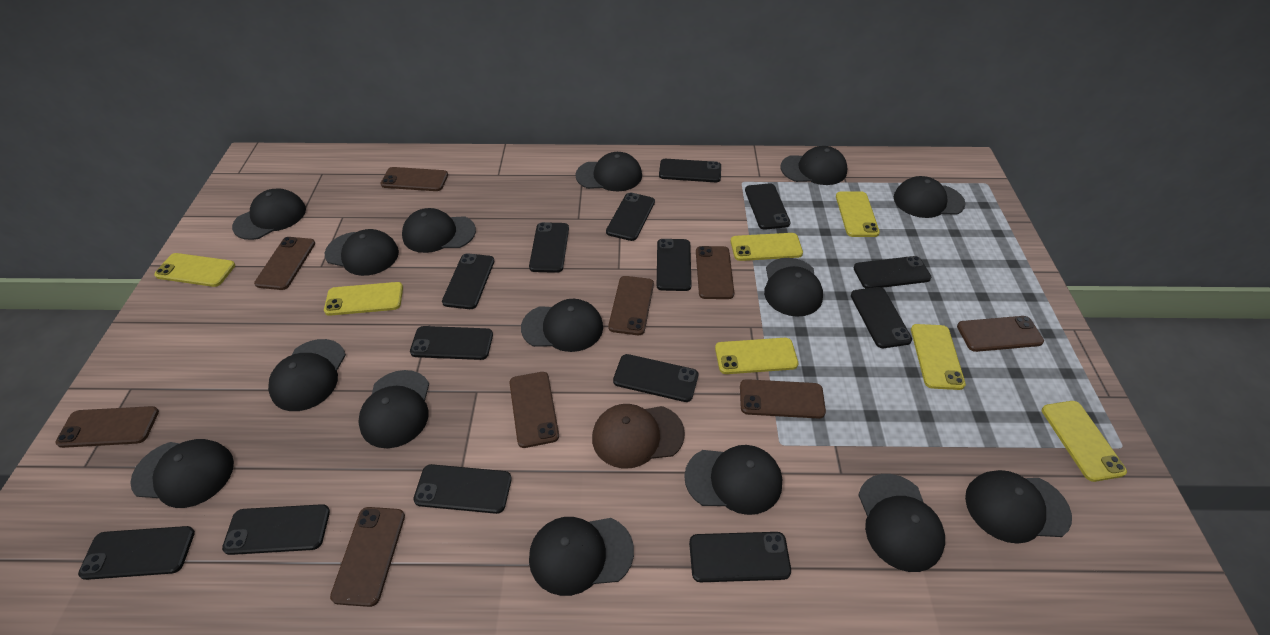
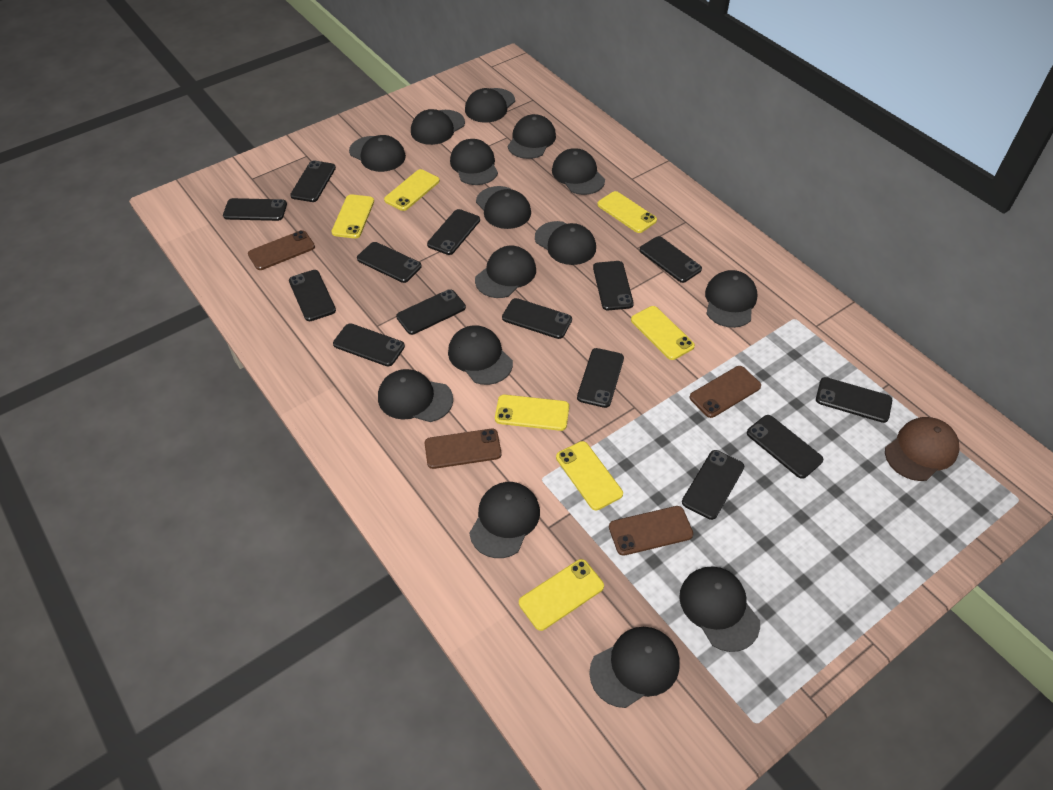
brown phone: 9 -> 4

